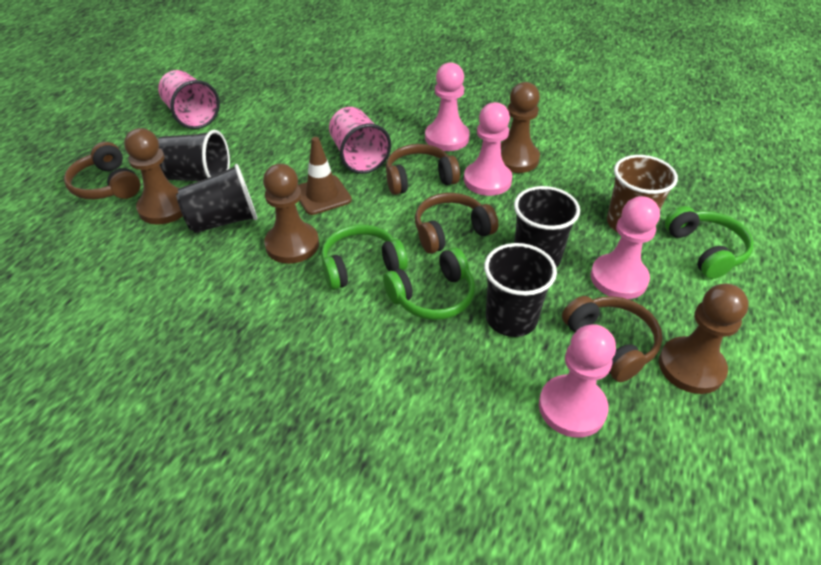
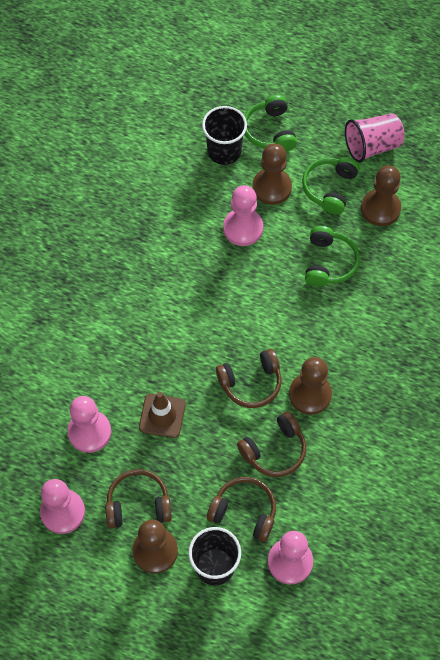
black cup: 4 -> 2
brown cup: 1 -> 0
pink cup: 2 -> 1

